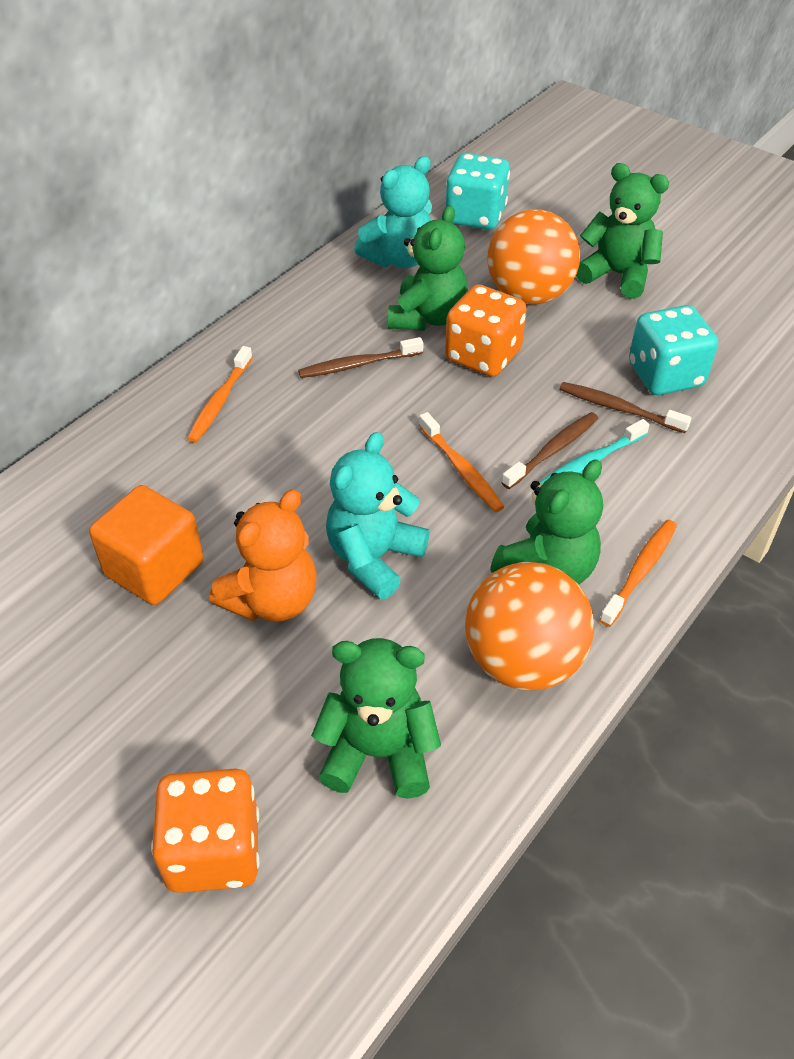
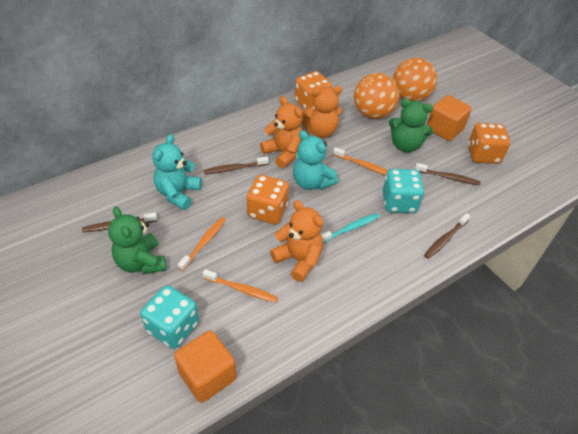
brown toothbrush: 3 -> 4
green teddy bear: 4 -> 2
orange cube: 1 -> 2
orange dice: 2 -> 3
orange teddy bear: 1 -> 3

